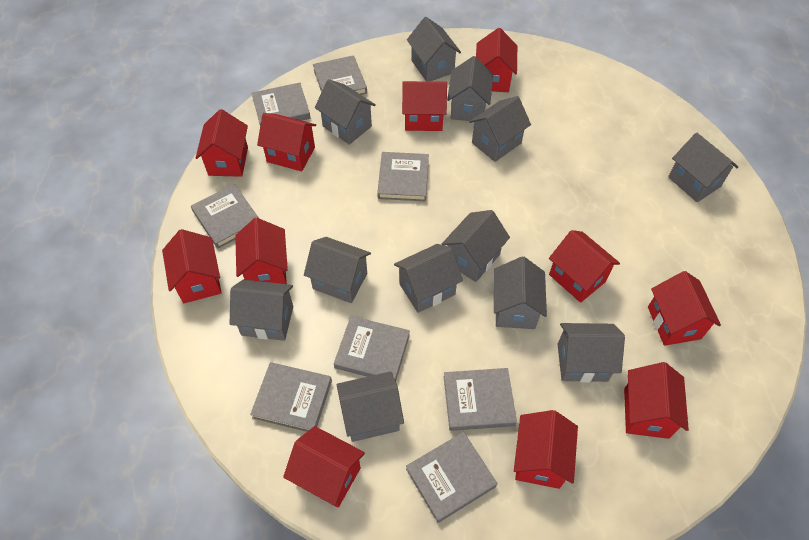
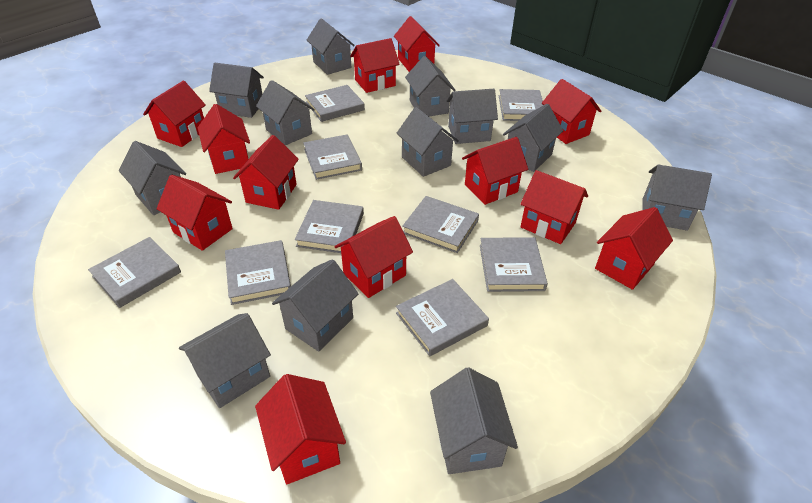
grey book: 8 -> 9
red house: 11 -> 12

